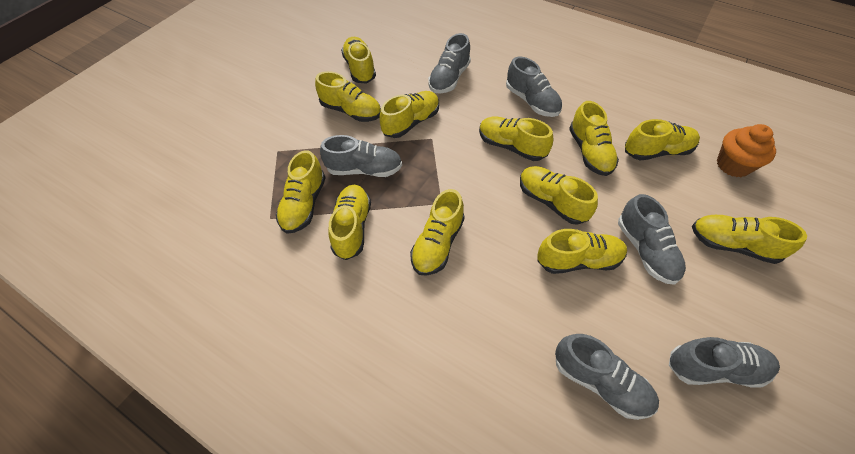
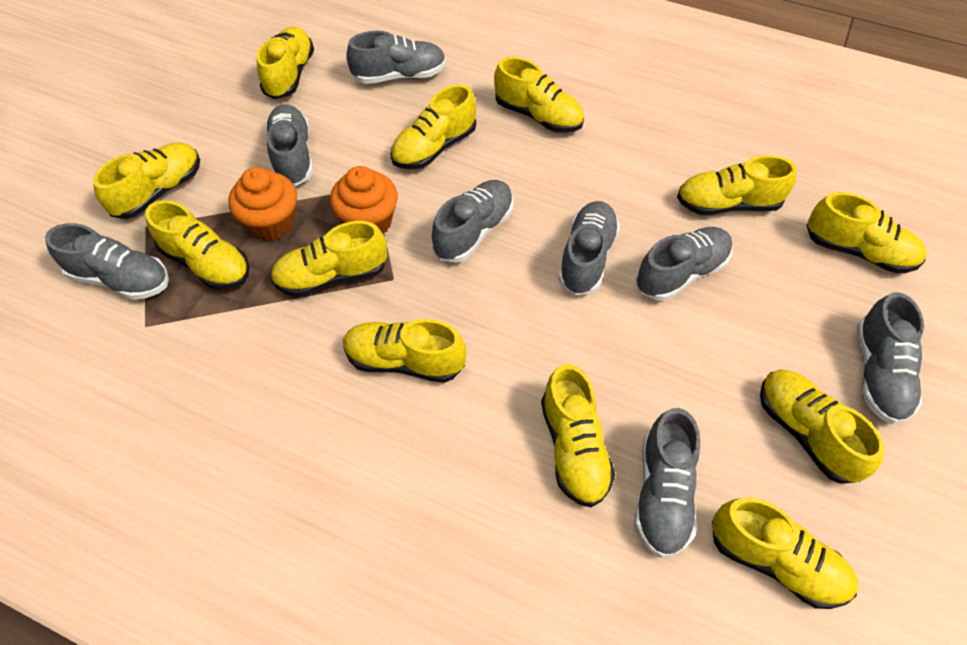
grey shoe: 6 -> 8
orange cupcake: 1 -> 2

